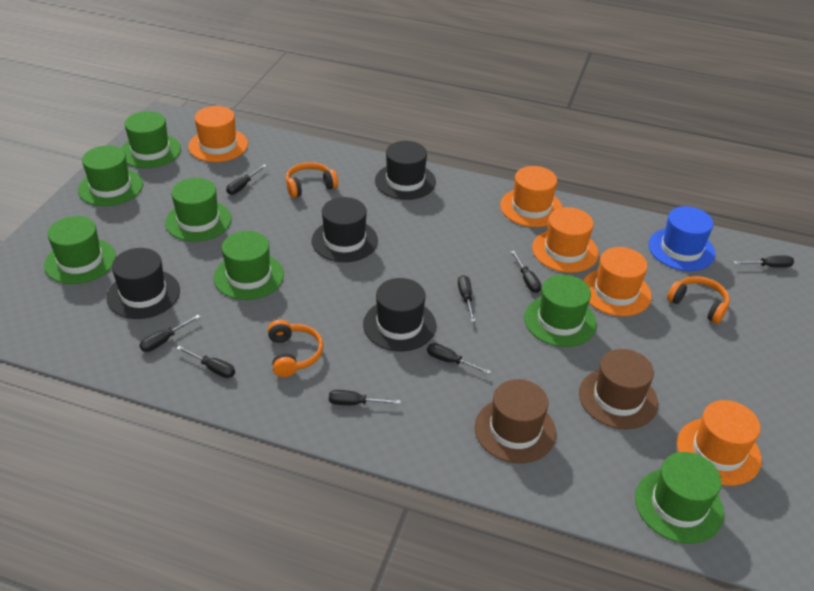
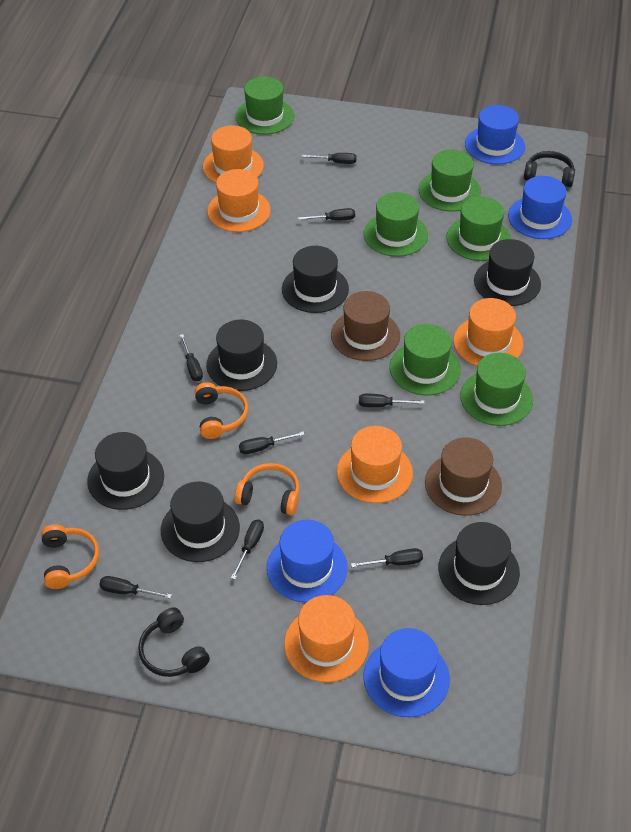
black hat: 4 -> 6
black headphones: 0 -> 2
blue hat: 1 -> 4
green hat: 7 -> 6

